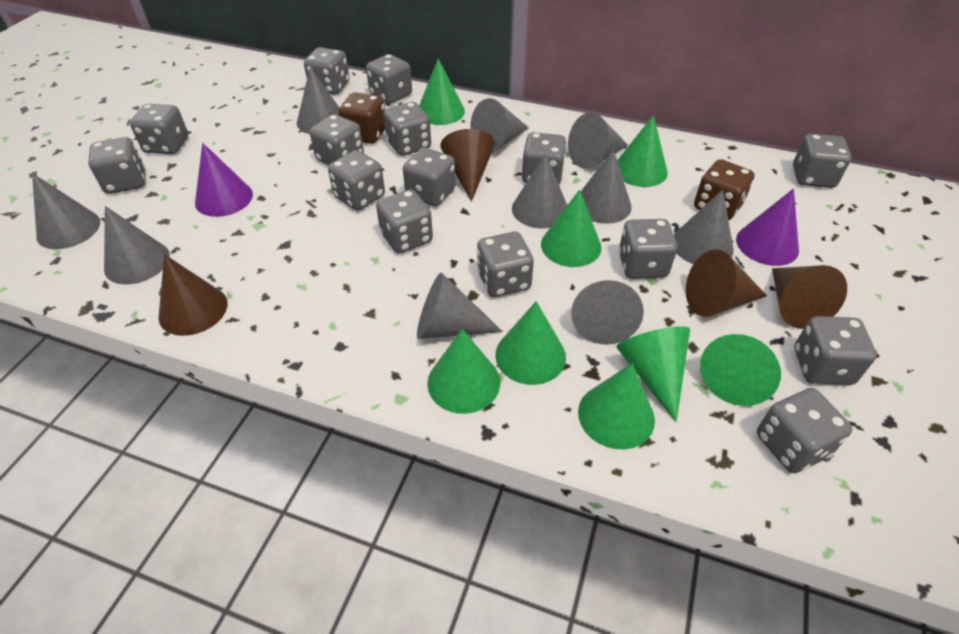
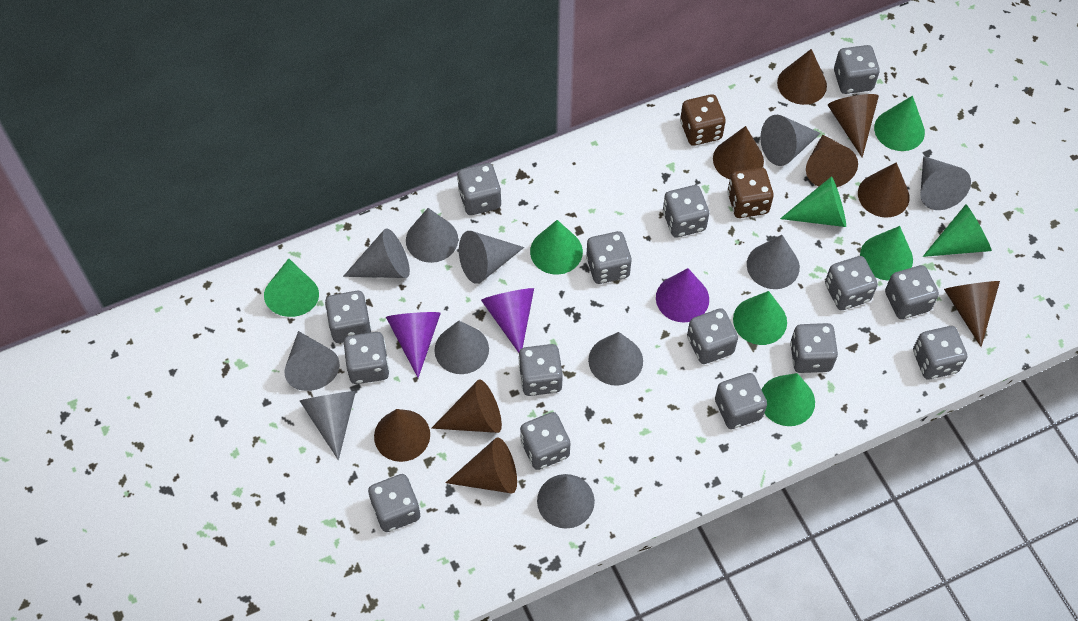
brown cone: 4 -> 9
grey cone: 10 -> 11
purple cone: 2 -> 3

